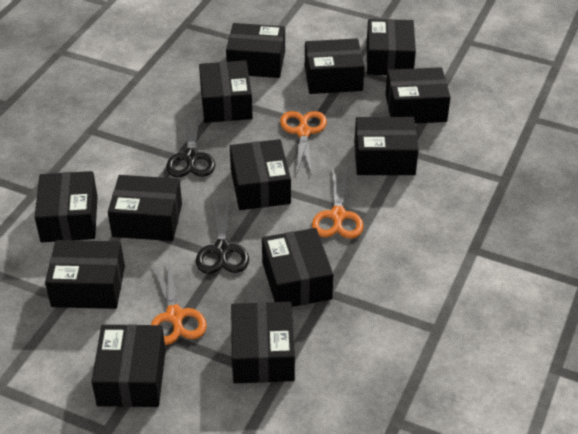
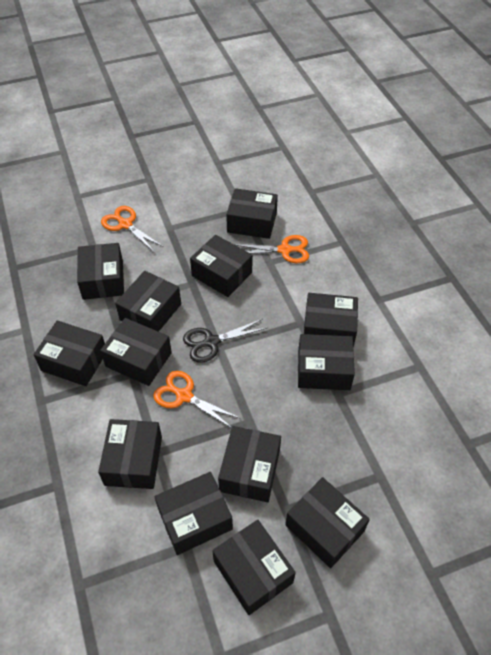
black scissors: 2 -> 1

